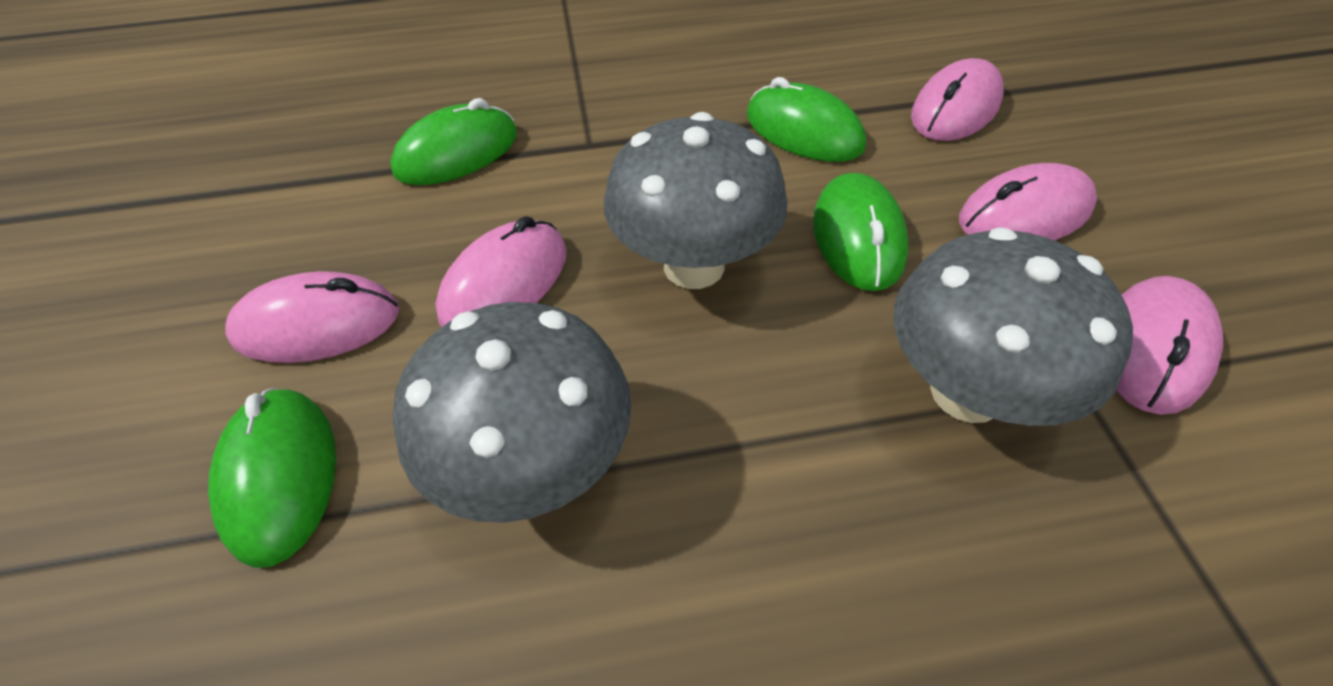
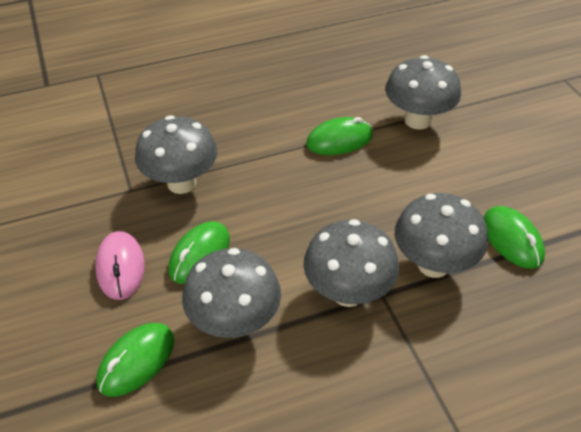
grey mushroom: 3 -> 5
pink mouse: 5 -> 1

